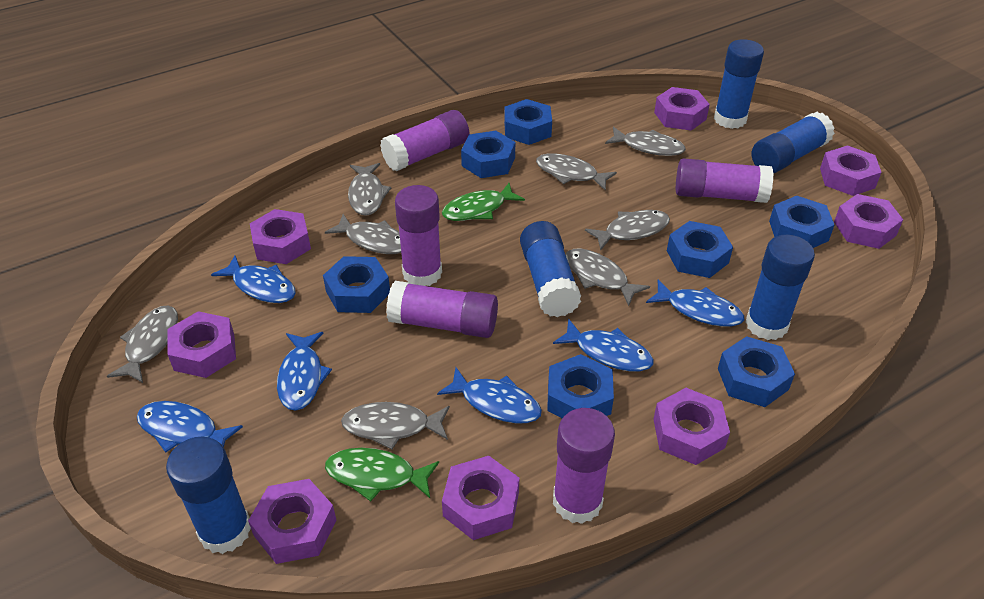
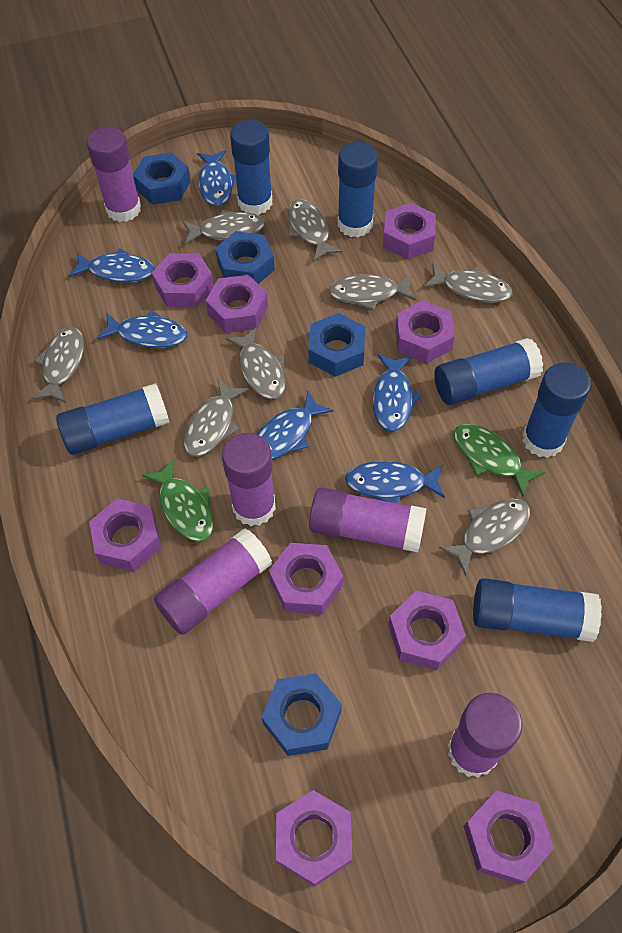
blue glue stick: 5 -> 6
blue nut: 7 -> 4
purple nut: 8 -> 9

